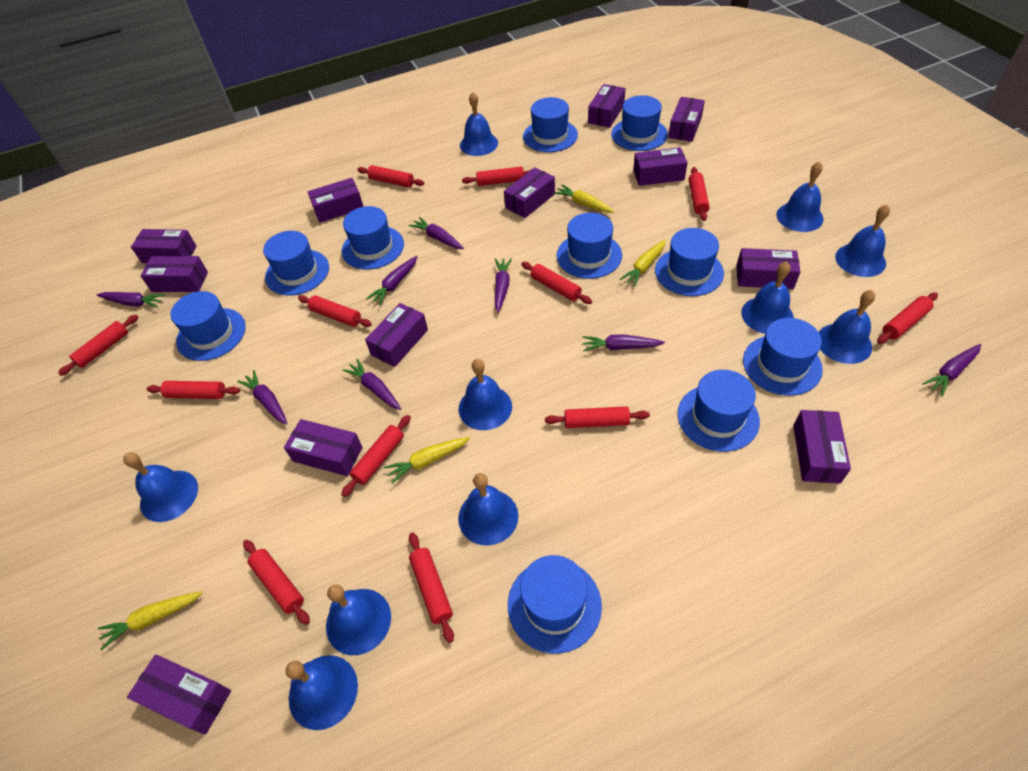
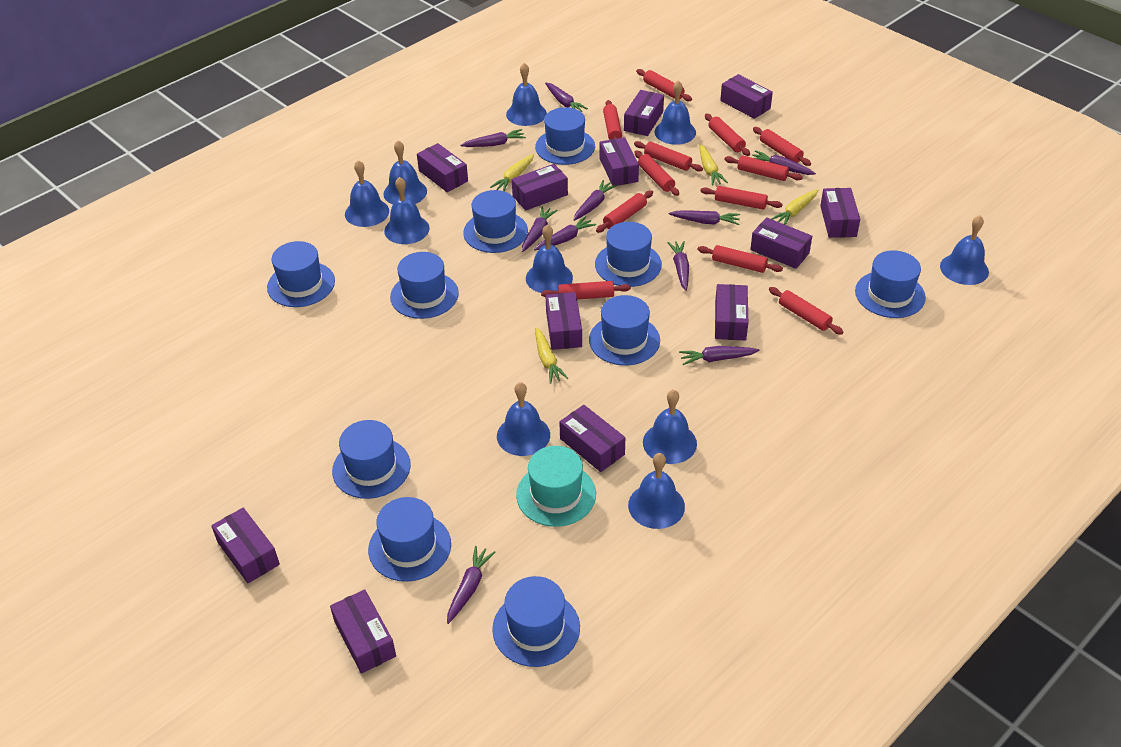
purple carrot: 8 -> 10
turquoise hat: 0 -> 1

